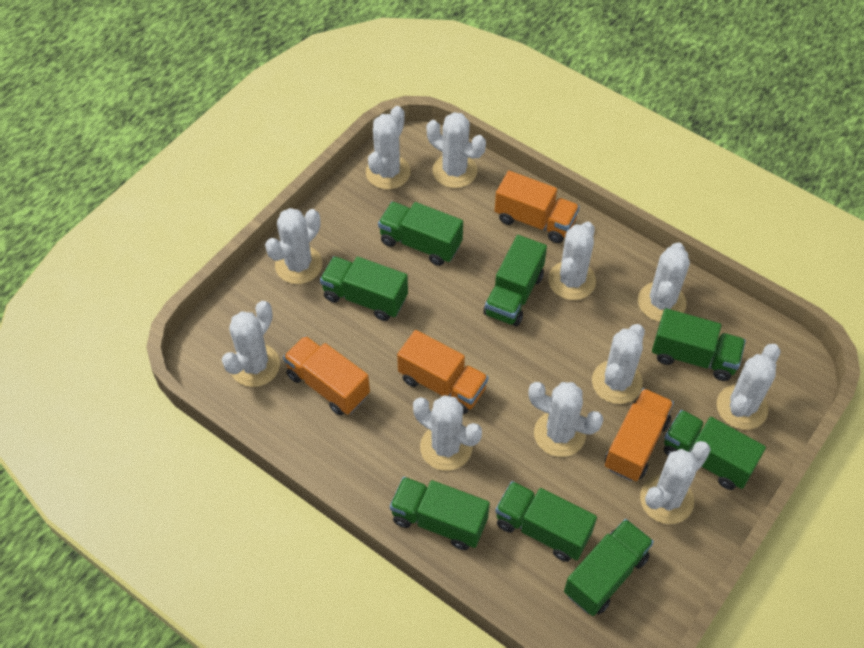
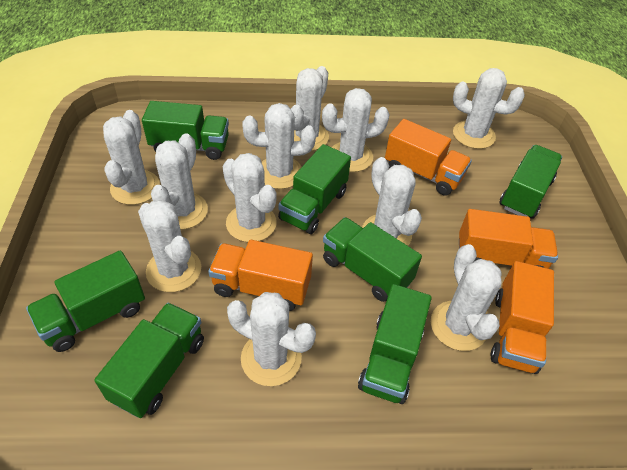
green truck: 8 -> 7

